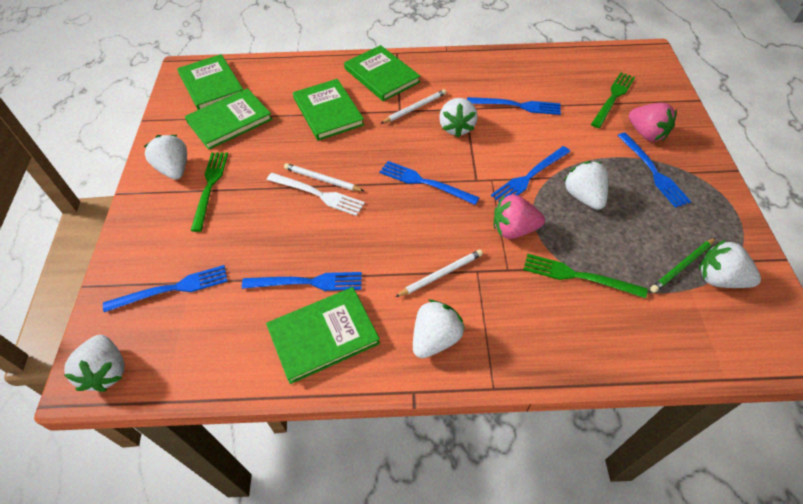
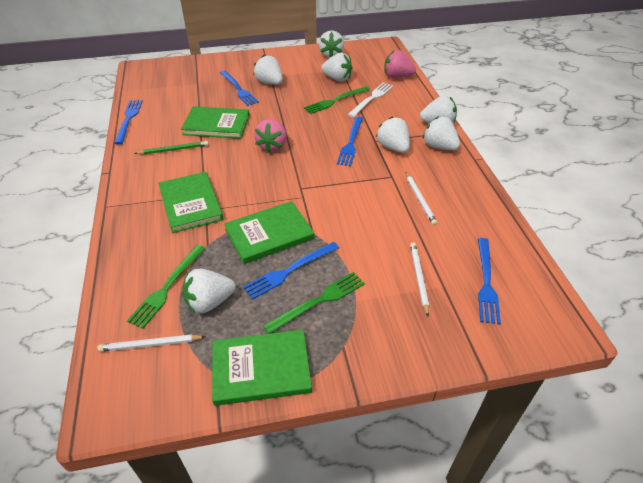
blue fork: 6 -> 5
green book: 5 -> 4
white strawberry: 6 -> 7

